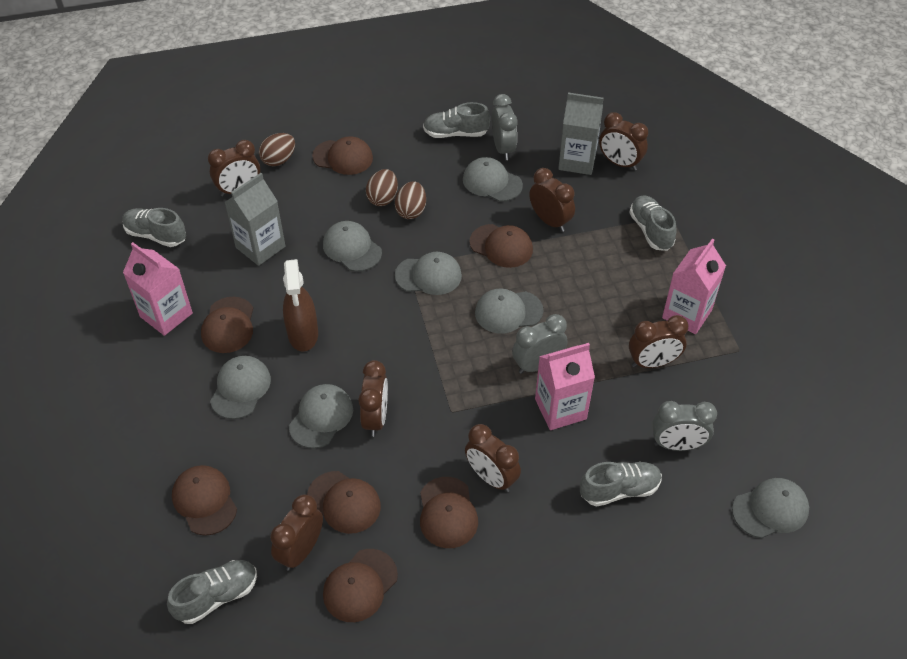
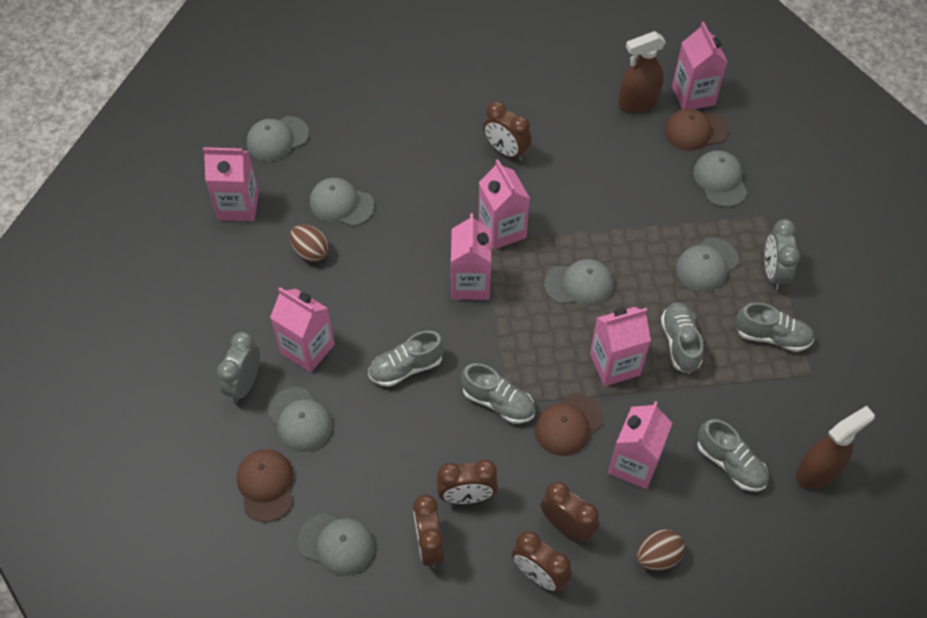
brown cap: 7 -> 3
brown clock: 7 -> 5
brown egg: 3 -> 2
brown spray bottle: 1 -> 2
grey carton: 2 -> 0
grey clock: 3 -> 2
pink carton: 3 -> 7

